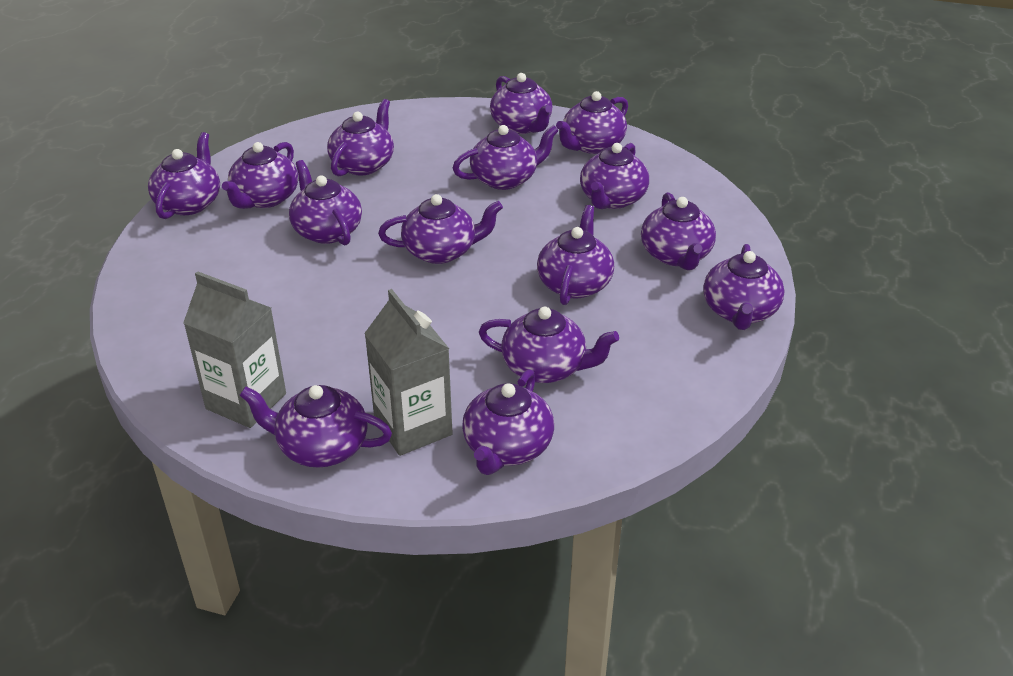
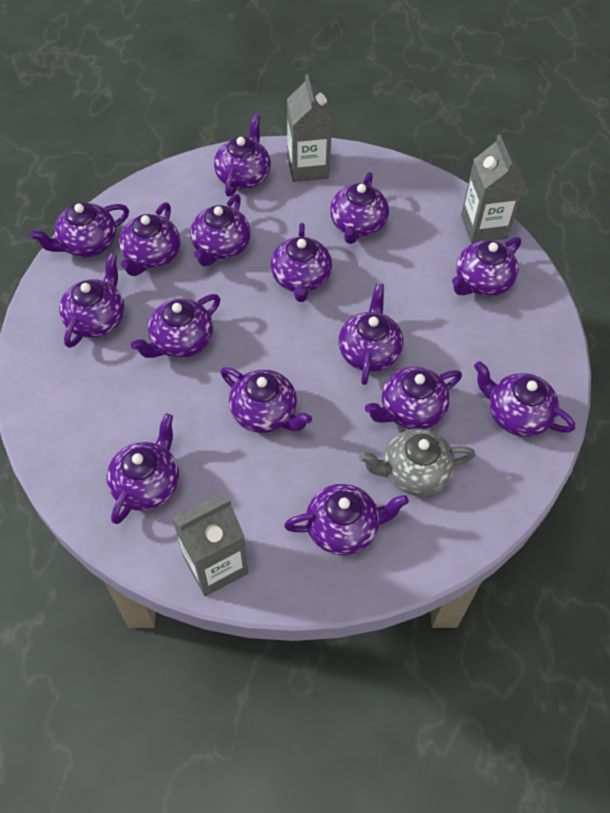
grey carton: 2 -> 3
grey teapot: 0 -> 1

